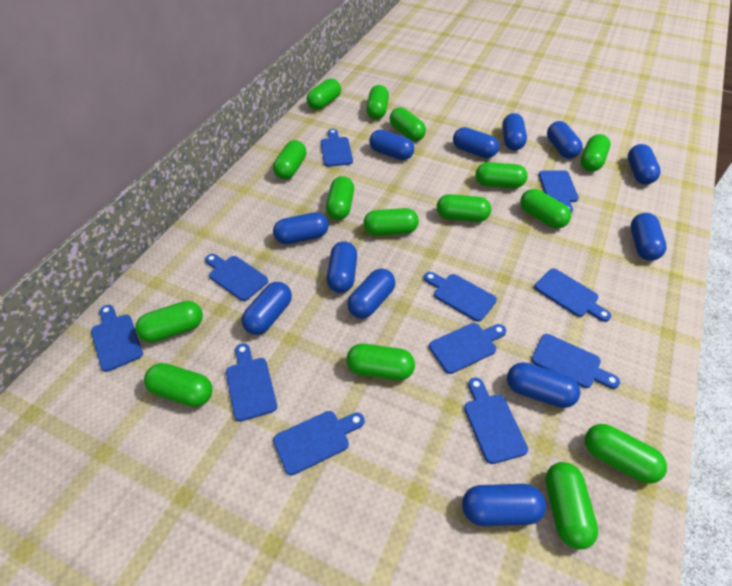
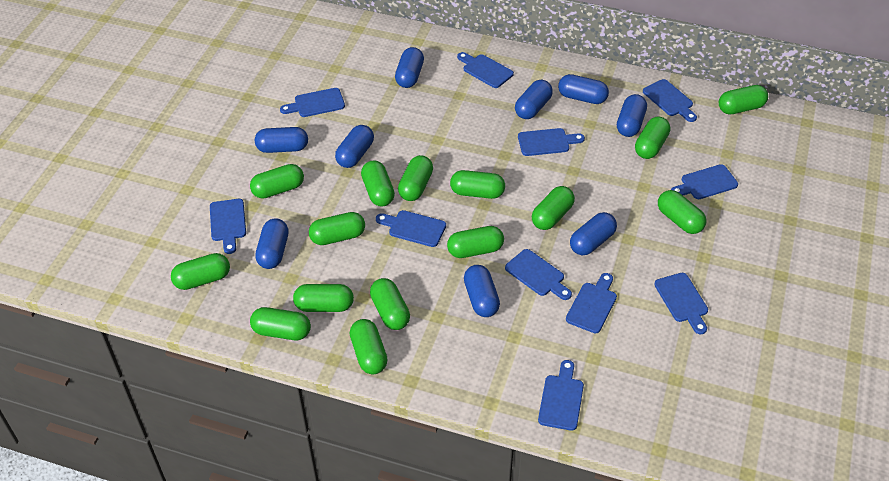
blue capsule: 12 -> 9

